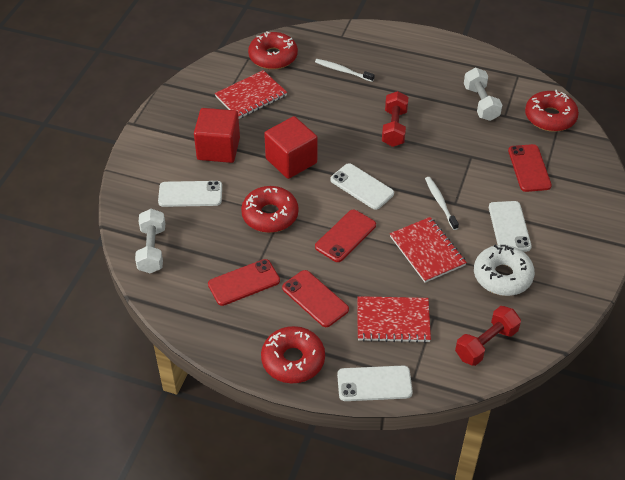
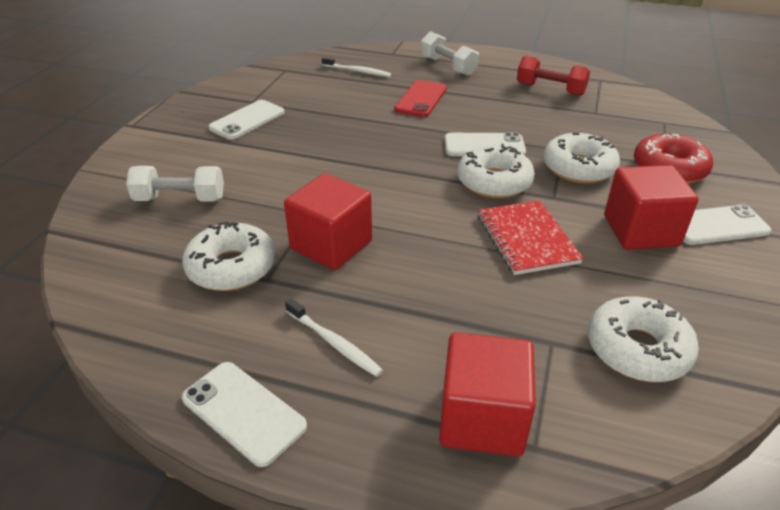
red cube: 2 -> 3
red donut: 4 -> 1
red dumbbell: 2 -> 1
red notebook: 3 -> 1
red phone: 4 -> 1
white donut: 1 -> 4

